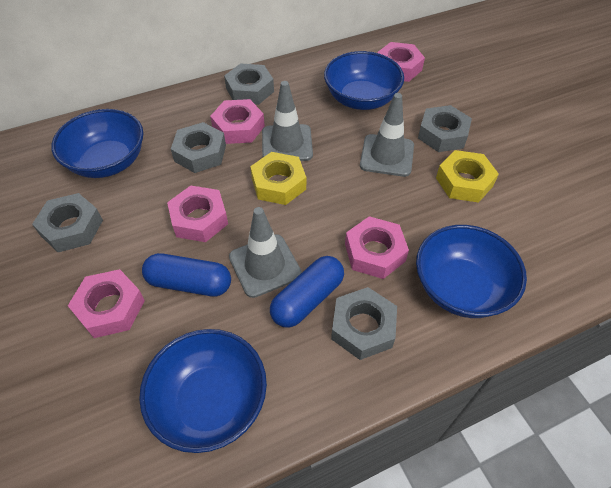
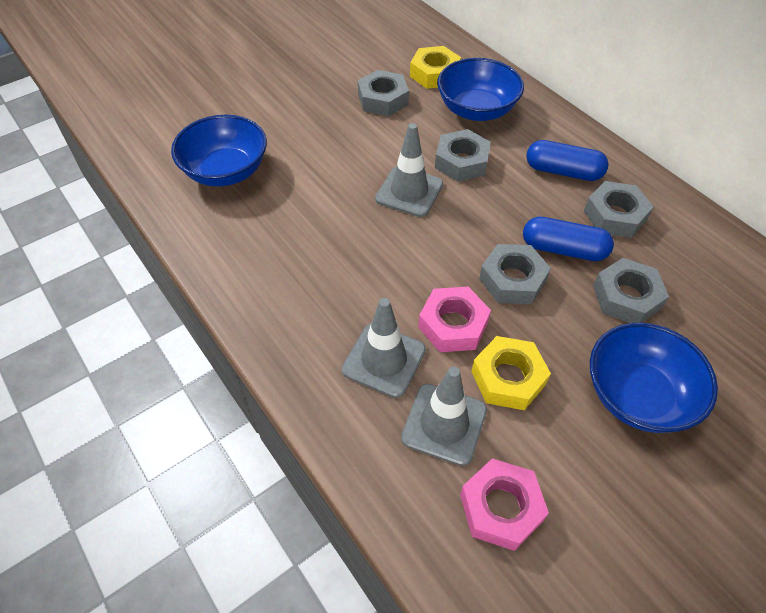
blue bowl: 4 -> 3
pink nut: 5 -> 2

